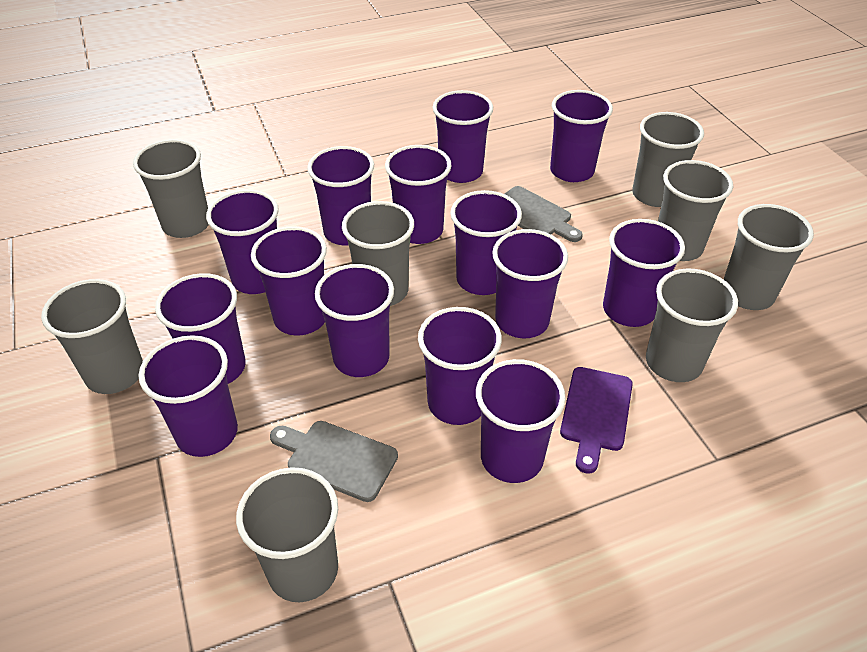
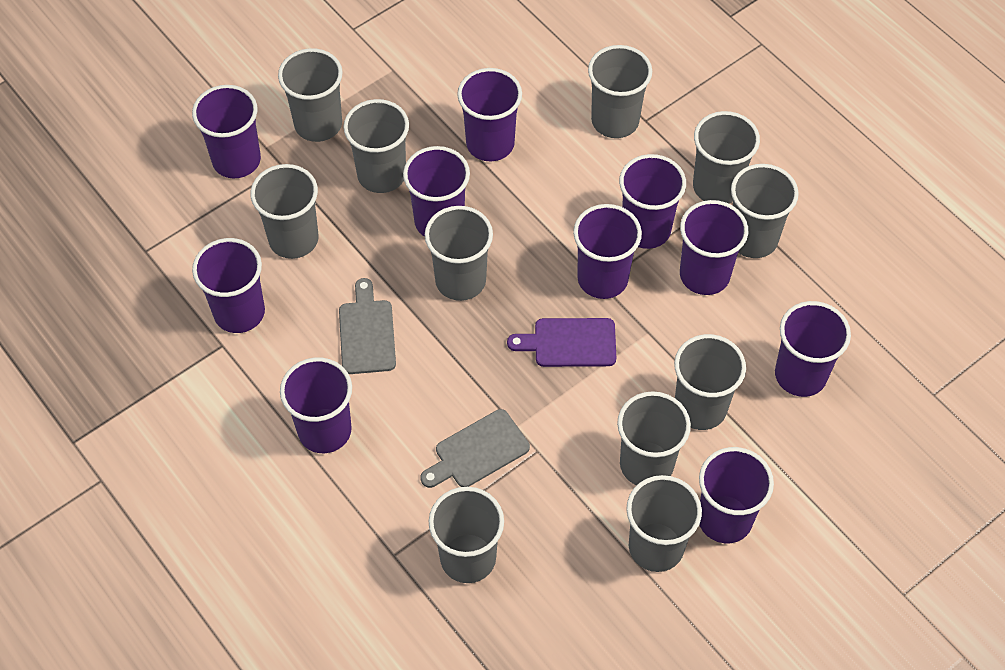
grey cup: 8 -> 11
purple cup: 14 -> 10

